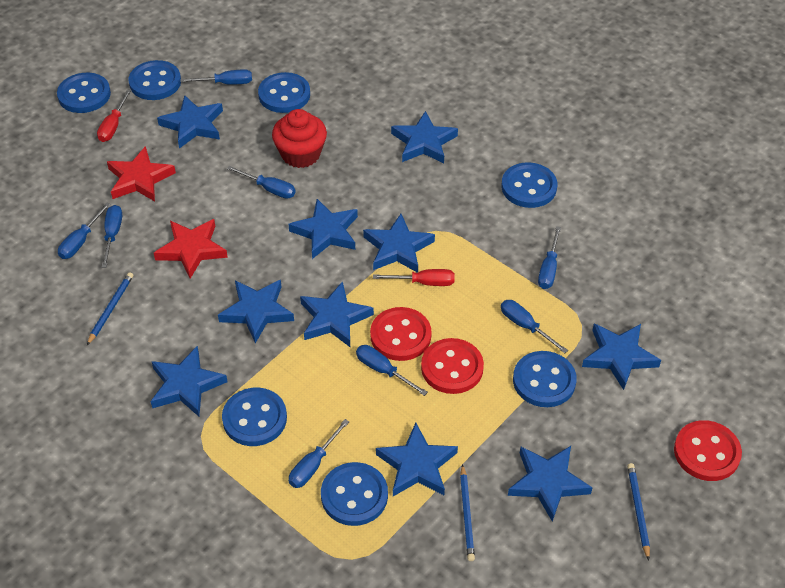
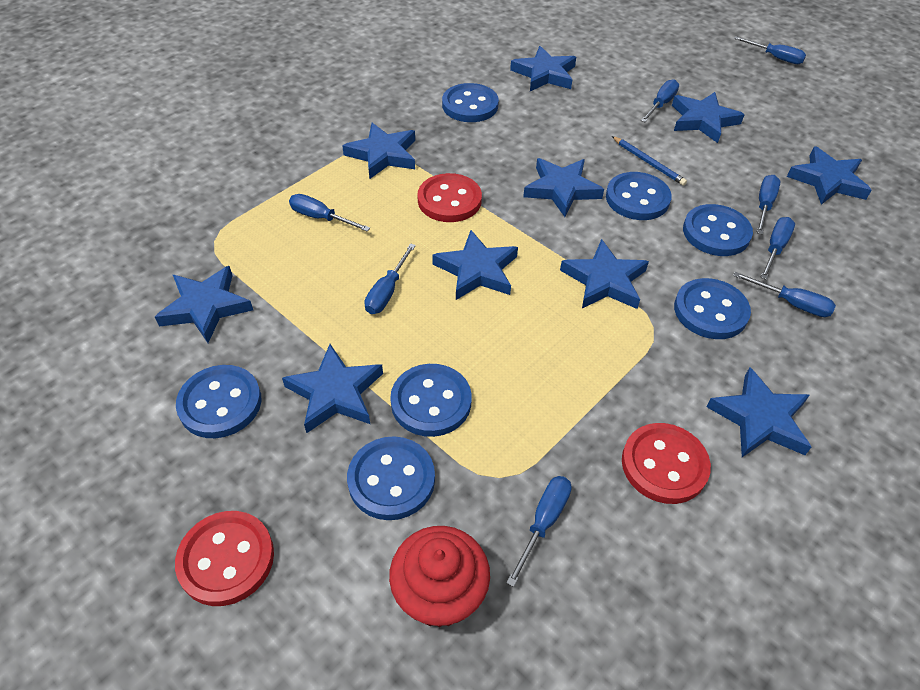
blue pencil: 3 -> 1
red screwdriver: 2 -> 0
red star: 2 -> 0

